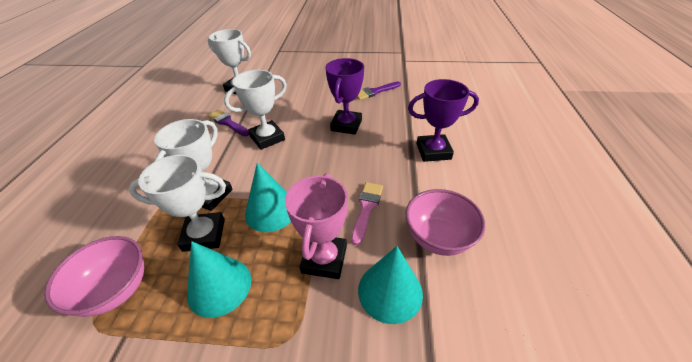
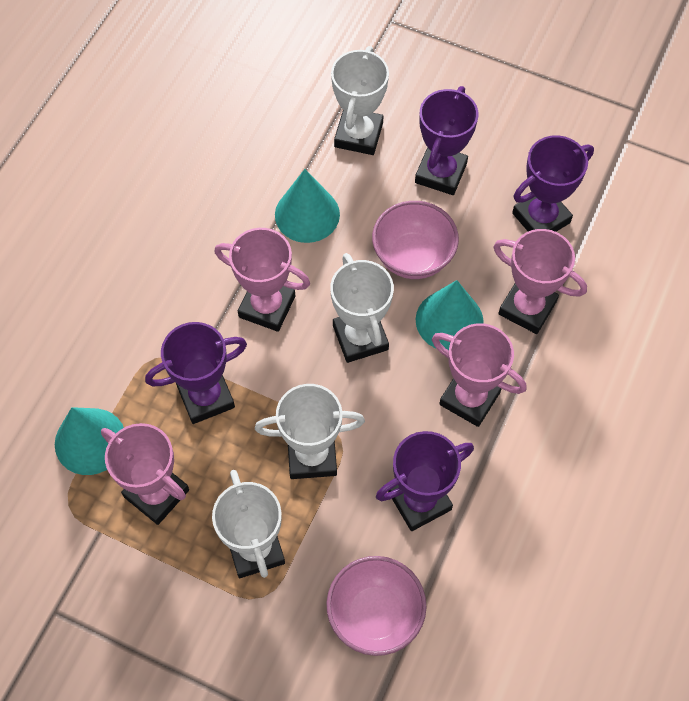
pink brush: 1 -> 0
pink trophy: 1 -> 4
purple brush: 2 -> 0
purple trophy: 2 -> 4

